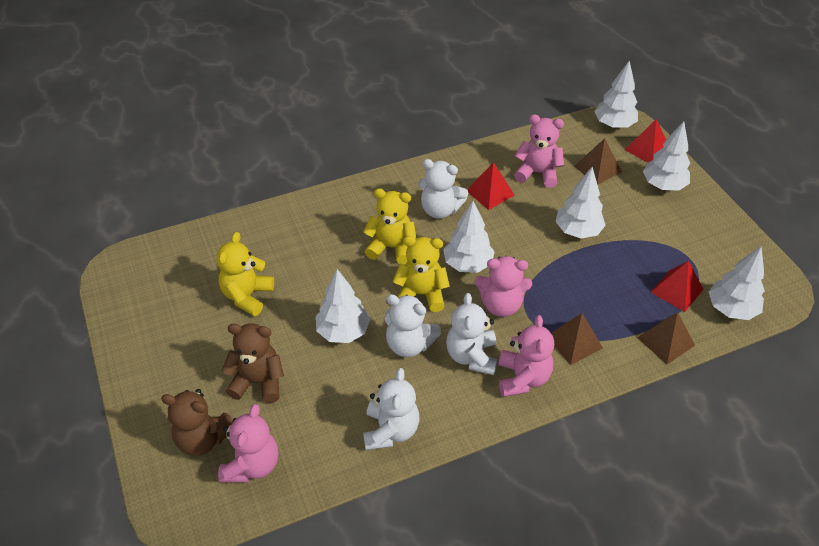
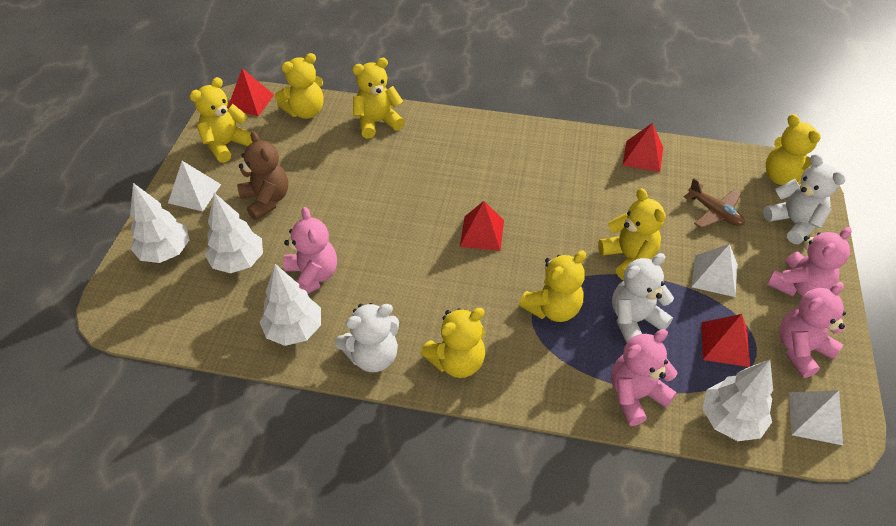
brown plane: 0 -> 1
brown pyramid: 3 -> 0
brown teddy bear: 2 -> 1
red pyramid: 3 -> 4
white pyramid: 0 -> 3
white teddy bear: 4 -> 3
white tree: 6 -> 4
yellow teddy bear: 3 -> 7

